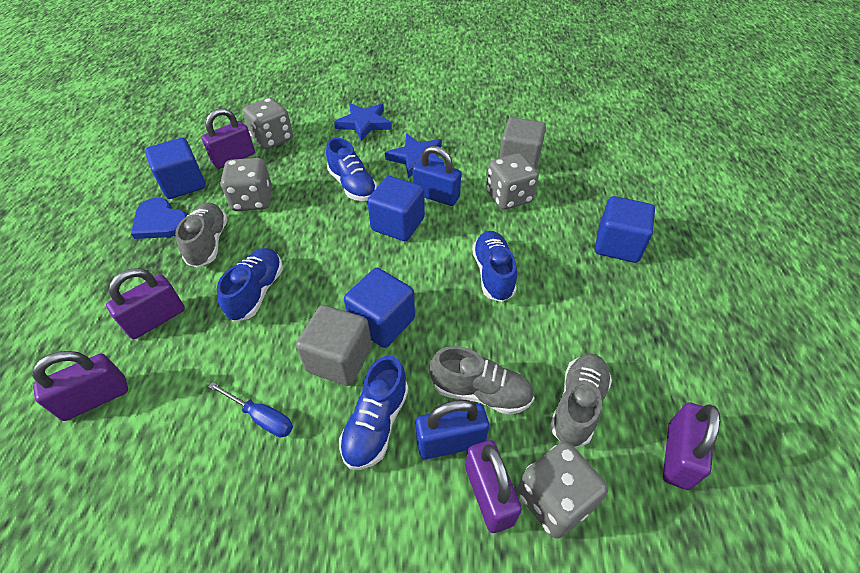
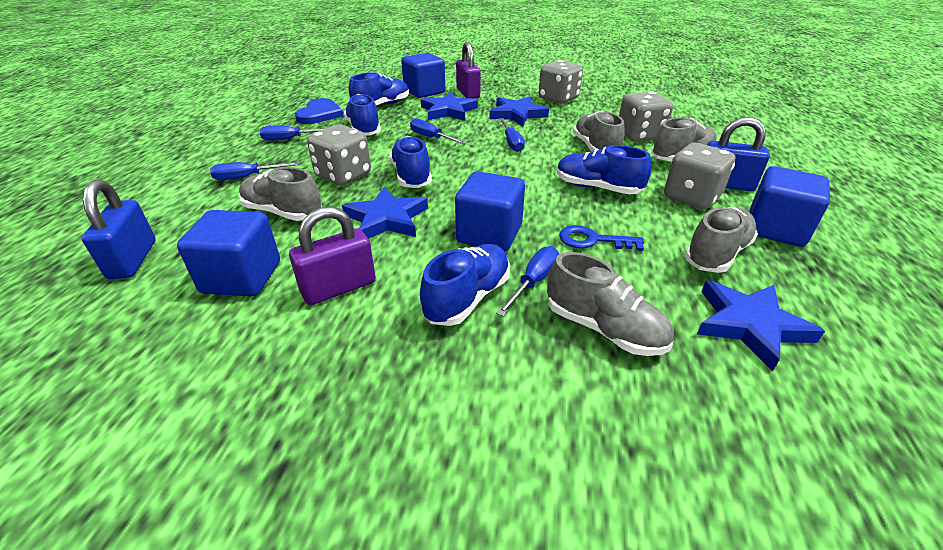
blue key: 0 -> 1
blue screwdriver: 1 -> 5
blue shoe: 4 -> 5
blue star: 2 -> 4
grey cube: 2 -> 0
grey shoe: 3 -> 5
purple padlock: 5 -> 2

